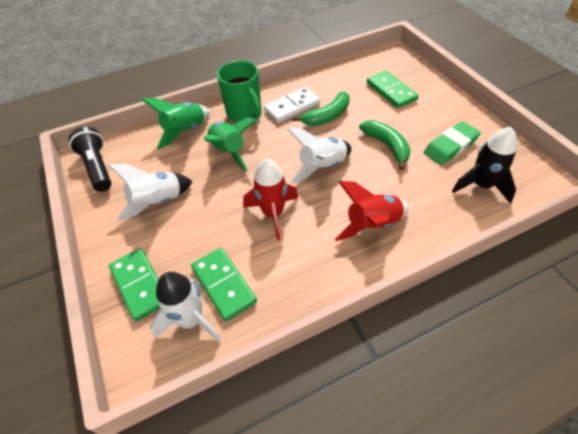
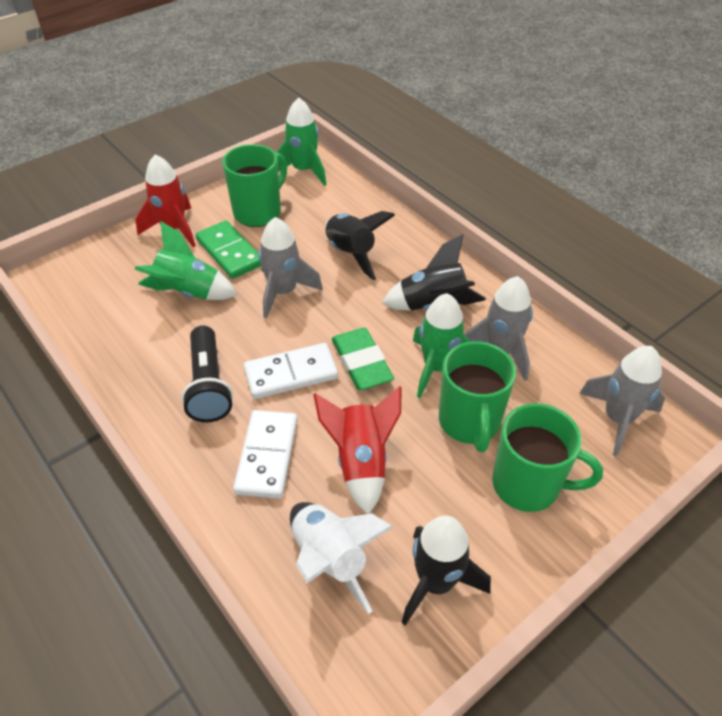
black rocket: 1 -> 3
green banana: 2 -> 0
green domino: 3 -> 1
green mug: 1 -> 3
green rocket: 2 -> 3
grey rocket: 0 -> 3
white domino: 1 -> 2
white rocket: 3 -> 1

